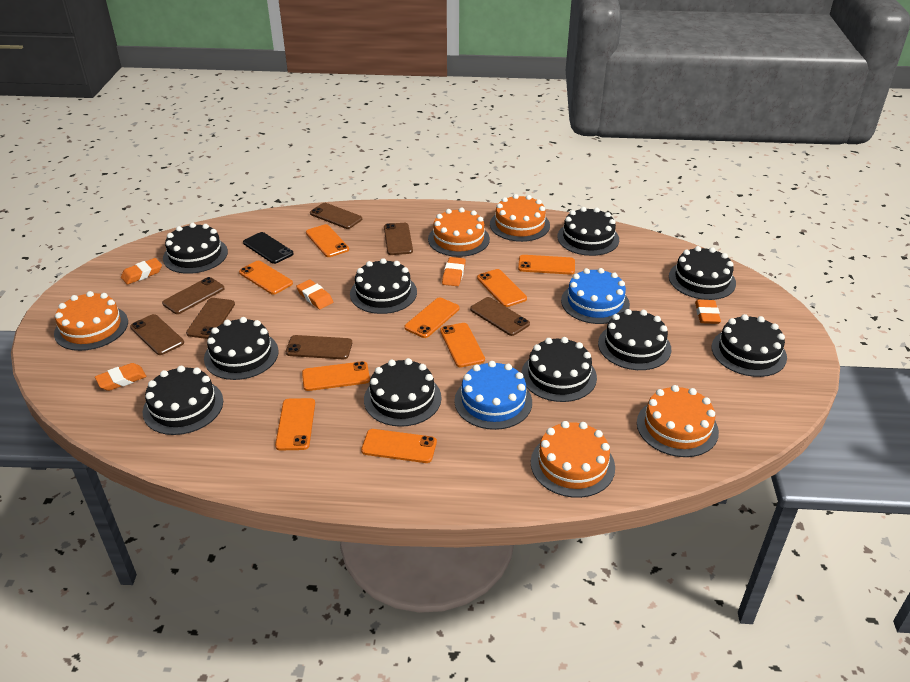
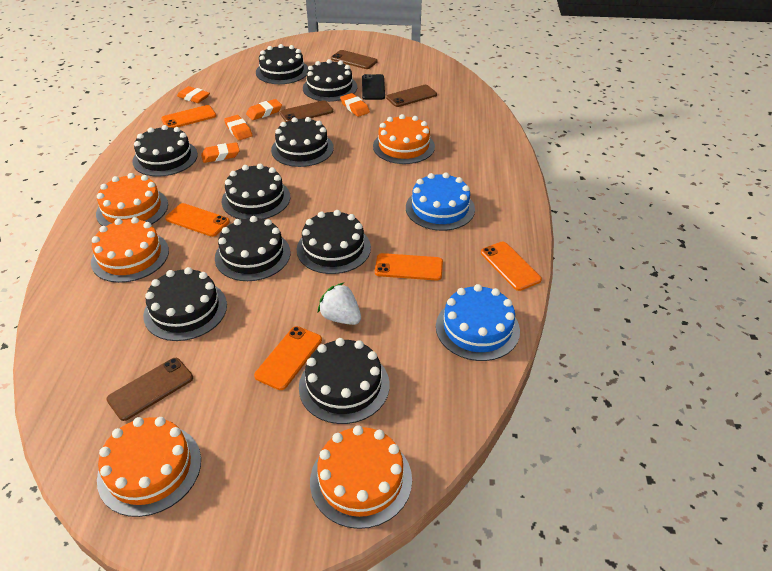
black cake: 10 -> 9
brown phone: 7 -> 4
orange phone: 9 -> 5
white strawberry: 0 -> 1

